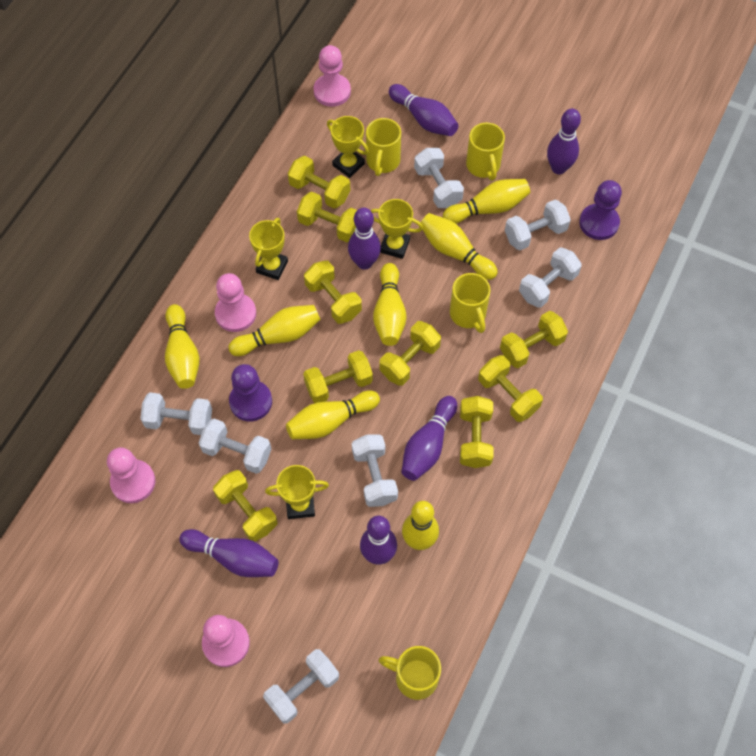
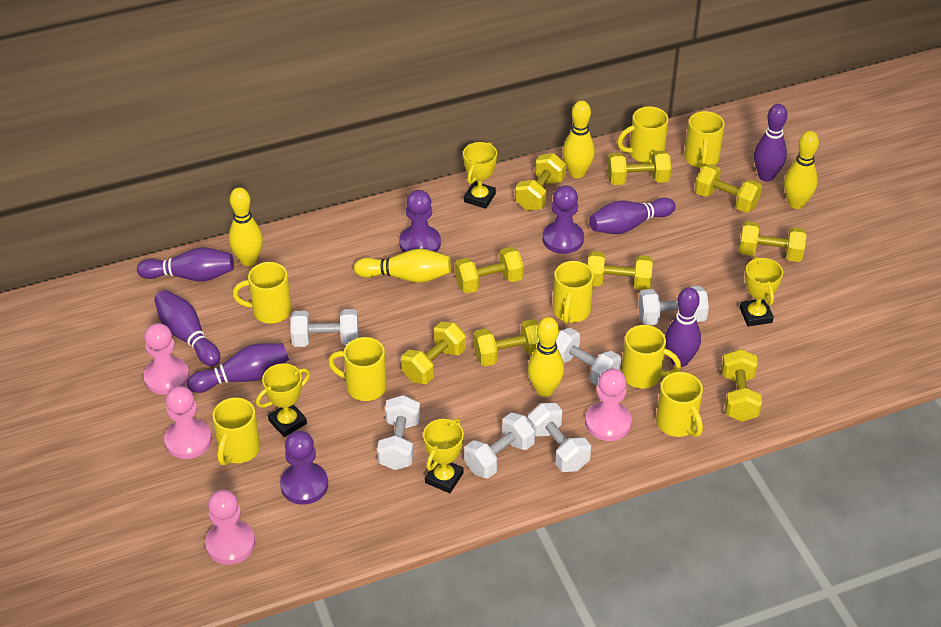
purple pawn: 2 -> 3
white dumbbell: 7 -> 6
yellow bowling pin: 7 -> 5
yellow mug: 4 -> 8

